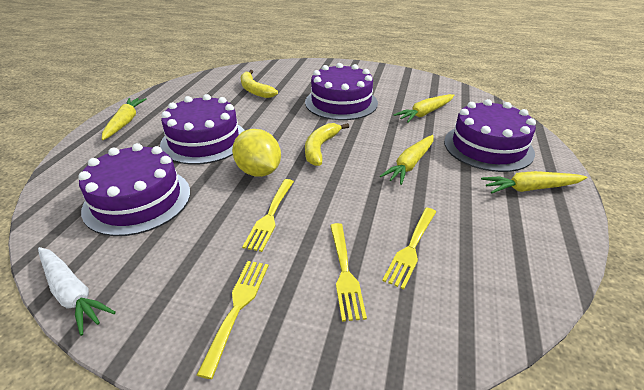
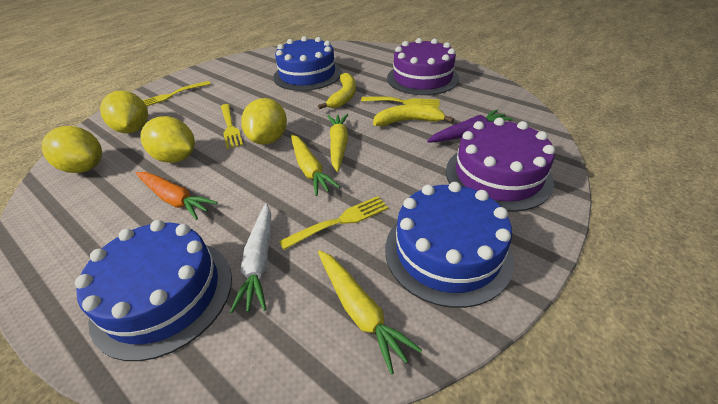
blue cake: 0 -> 3
orange carrot: 0 -> 1
purple cake: 4 -> 2
purple carrot: 0 -> 1
yellow carrot: 4 -> 3
yellow lemon: 1 -> 4

